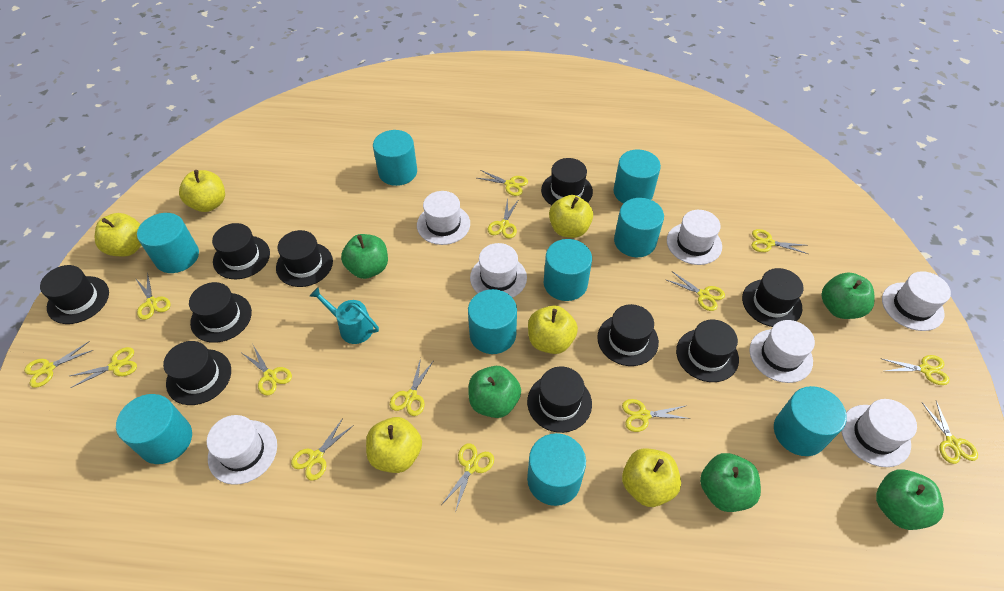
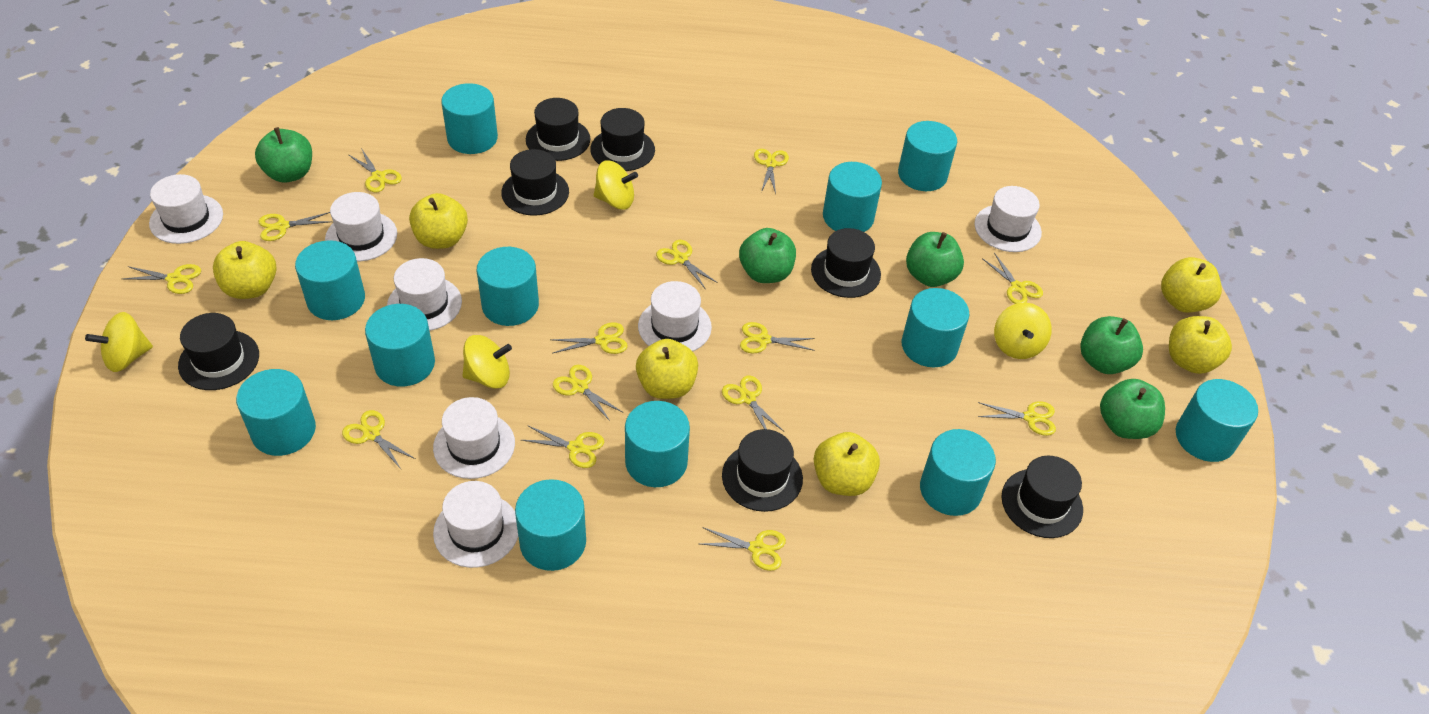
black hat: 10 -> 7
turquoise cylinder: 9 -> 12
turquoise watering can: 1 -> 0
yellow spinning top: 0 -> 4

